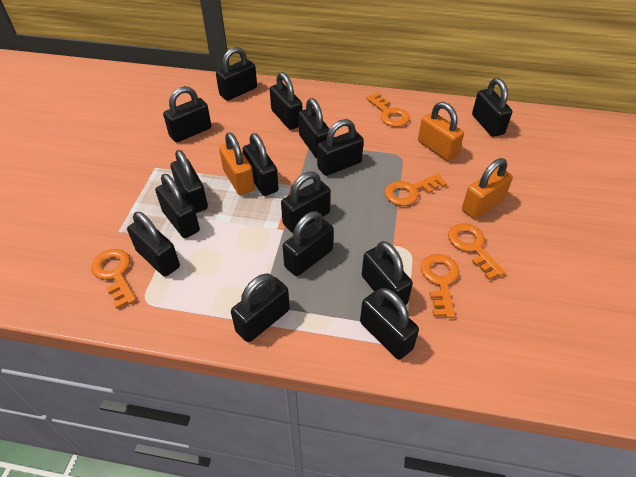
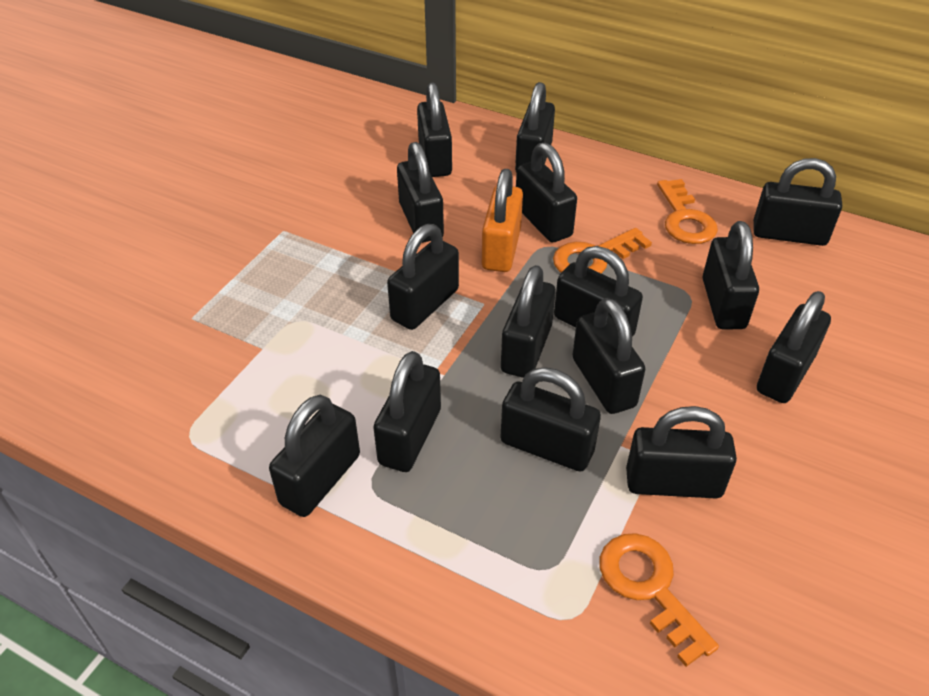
orange key: 5 -> 3
orange padlock: 3 -> 1

